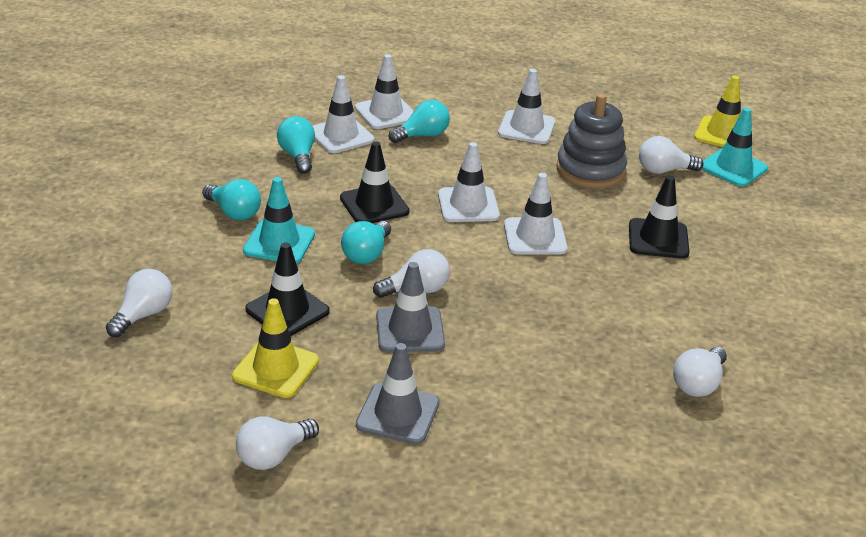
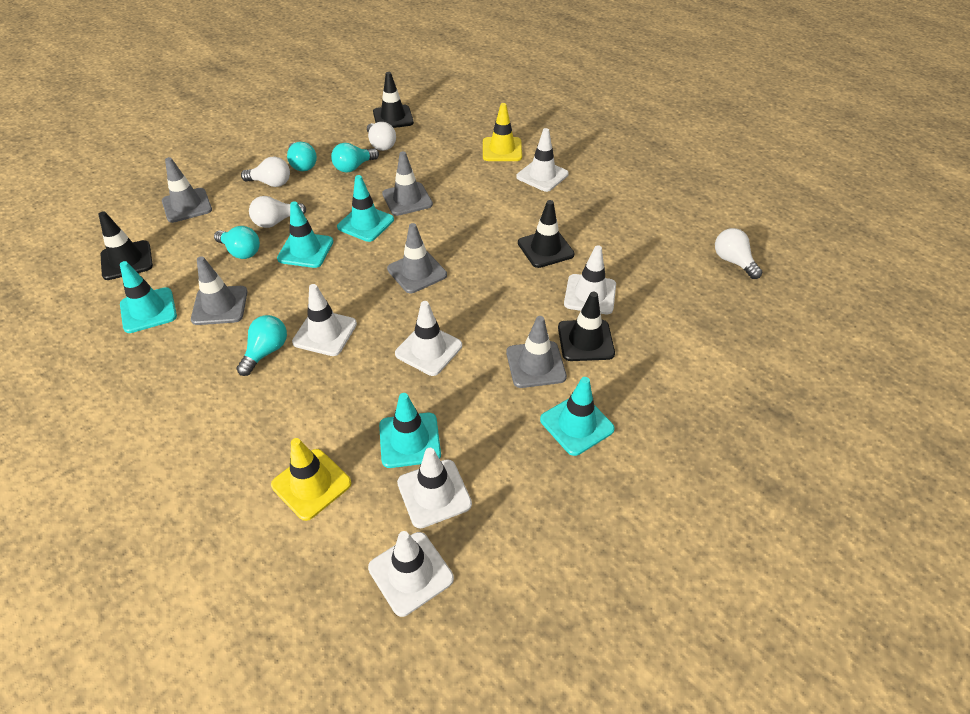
black traffic cone: 3 -> 4
grey stacking toy: 1 -> 0
grey traffic cone: 2 -> 5
turquoise traffic cone: 2 -> 5
white light bulb: 5 -> 4
white traffic cone: 5 -> 6

